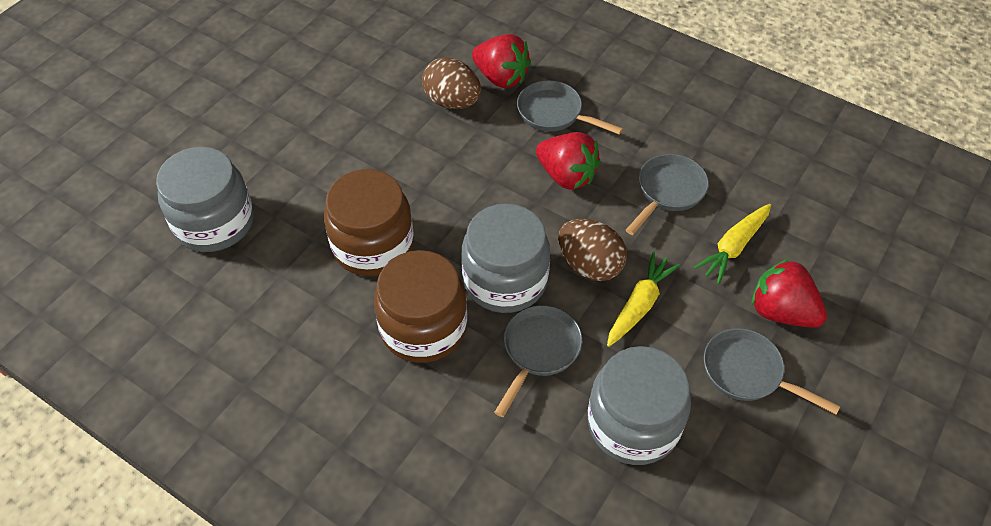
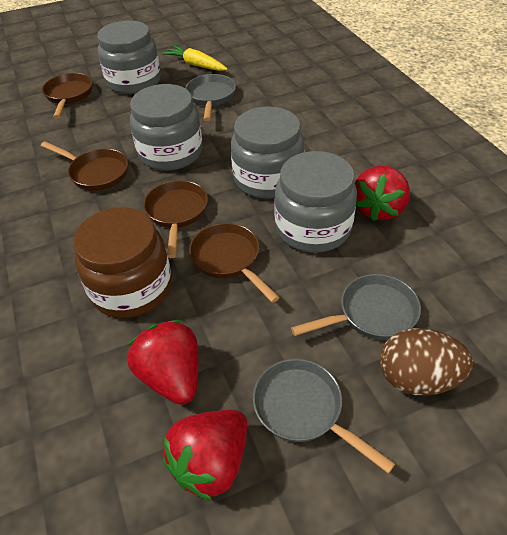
brown egg: 2 -> 1
brown jar: 2 -> 1
brown pan: 0 -> 4
grey jar: 3 -> 4
grey pan: 4 -> 3
yellow carrot: 2 -> 1

